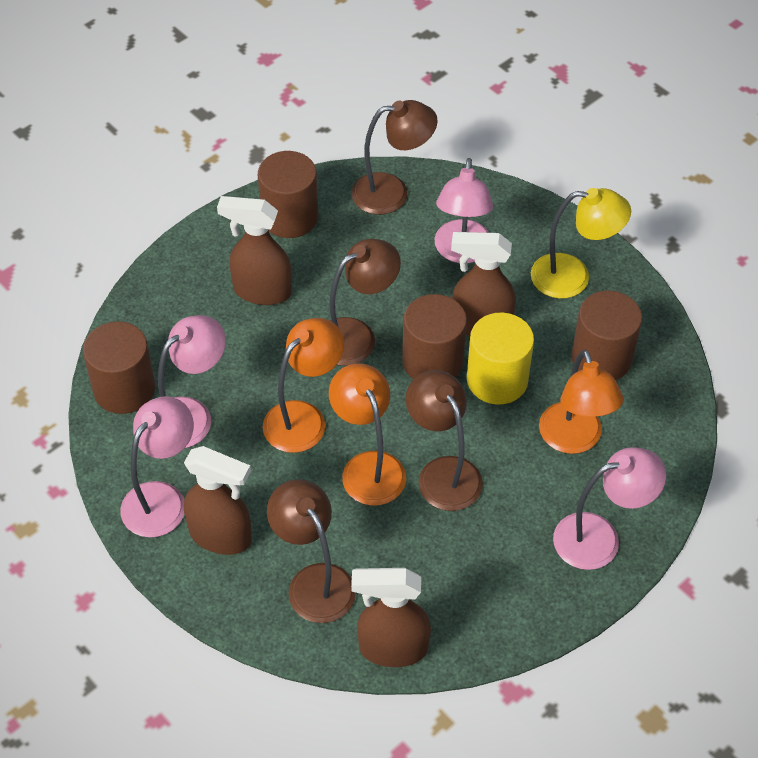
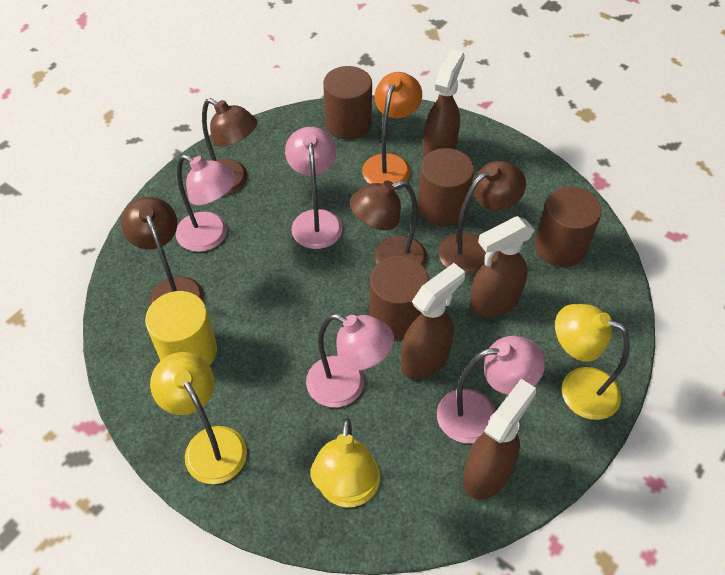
orange lamp: 3 -> 1
yellow lamp: 1 -> 3

